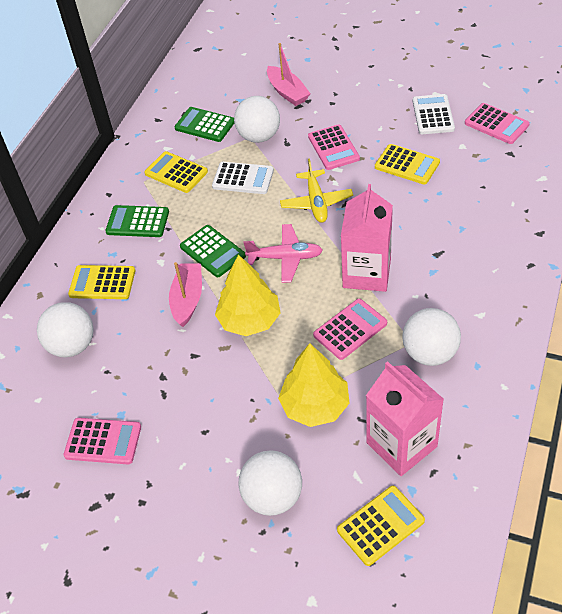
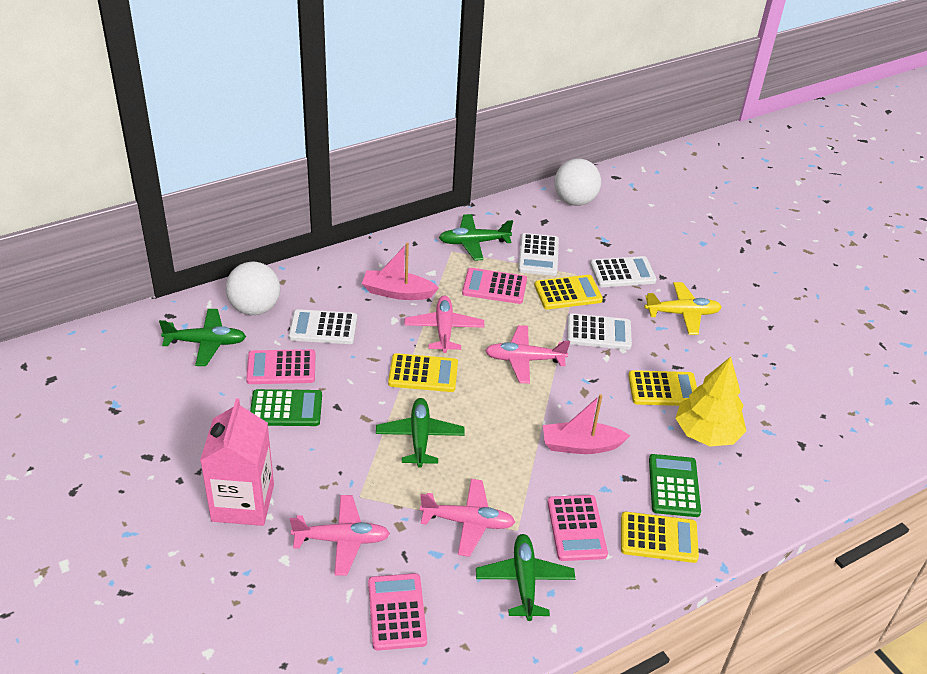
green calculator: 3 -> 2
green plane: 0 -> 4
pink carton: 2 -> 1
pink plane: 1 -> 4
white ball: 4 -> 2
white calculator: 2 -> 4
yellow tree: 2 -> 1

